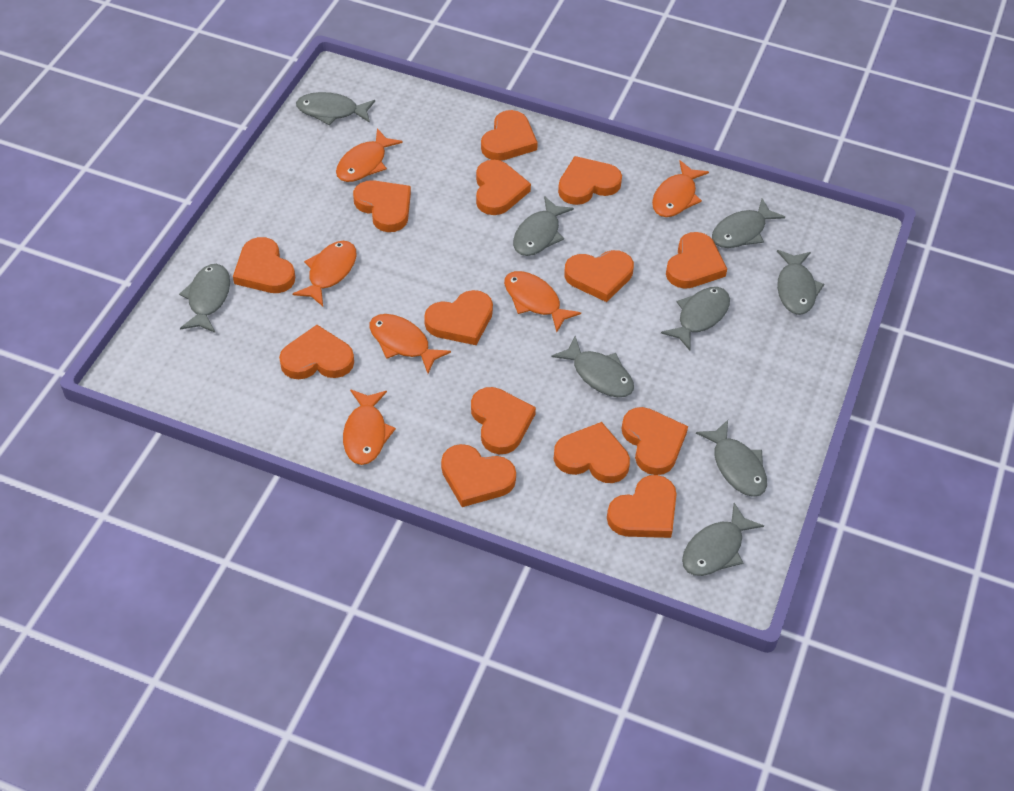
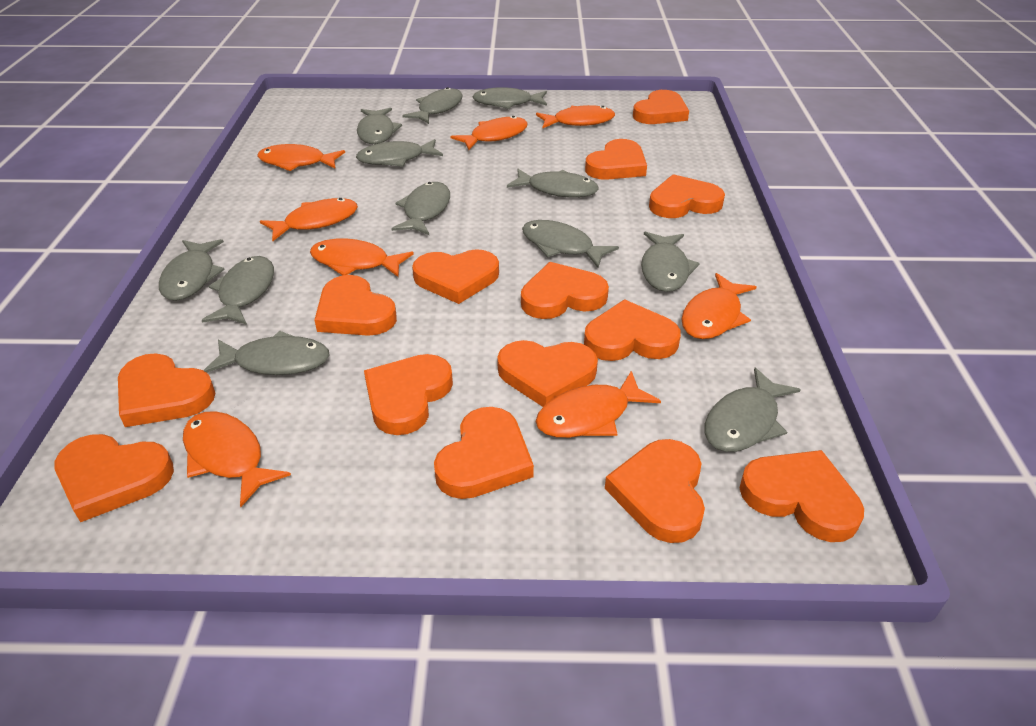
grey fish: 9 -> 12
orange fish: 6 -> 8

